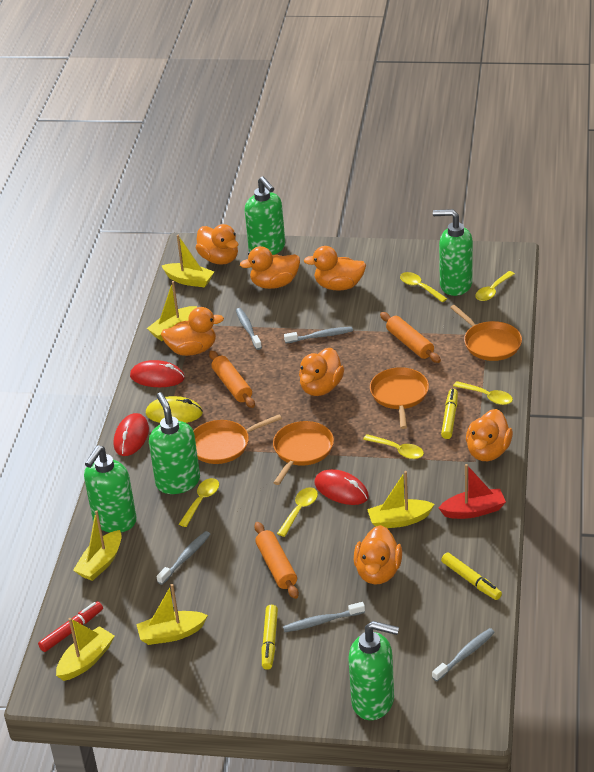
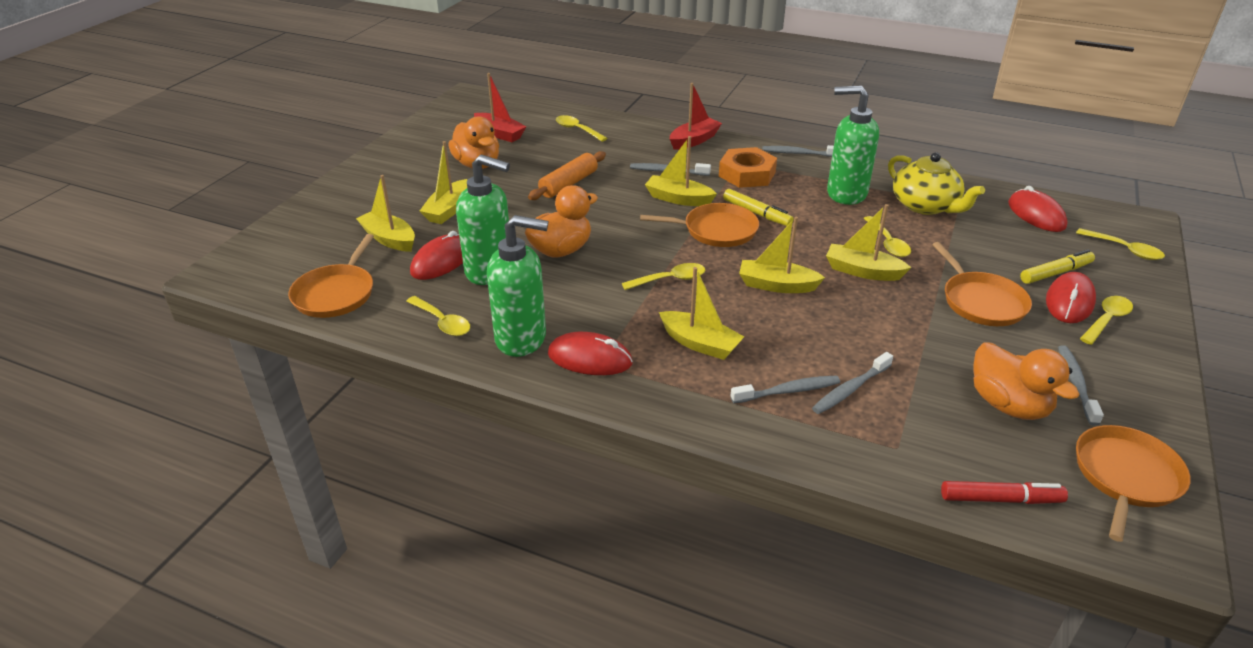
green soap dispenser: 5 -> 3
orange duck: 7 -> 3
orange nut: 0 -> 1
orange rolling pin: 3 -> 1
red boat: 1 -> 2
red mouse: 3 -> 4
yellow marker: 3 -> 2
yellow mouse: 1 -> 0
yellow teapot: 0 -> 1

